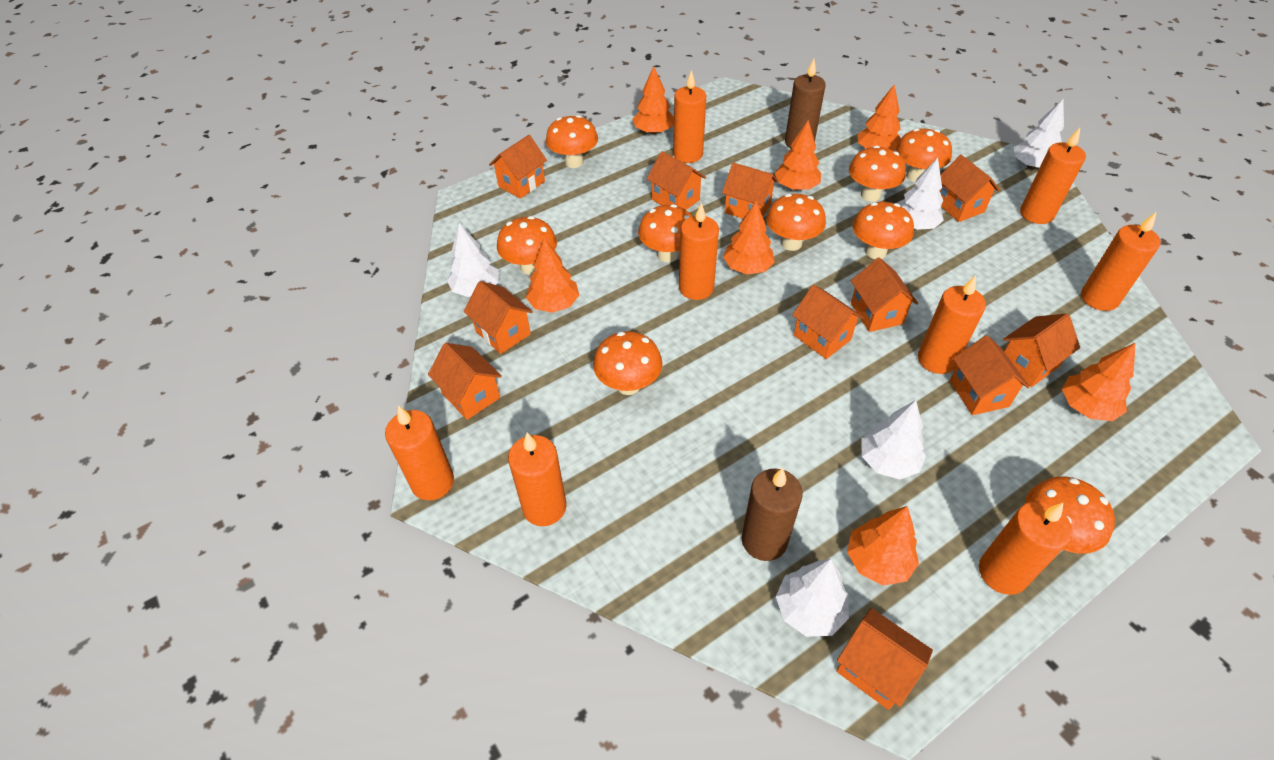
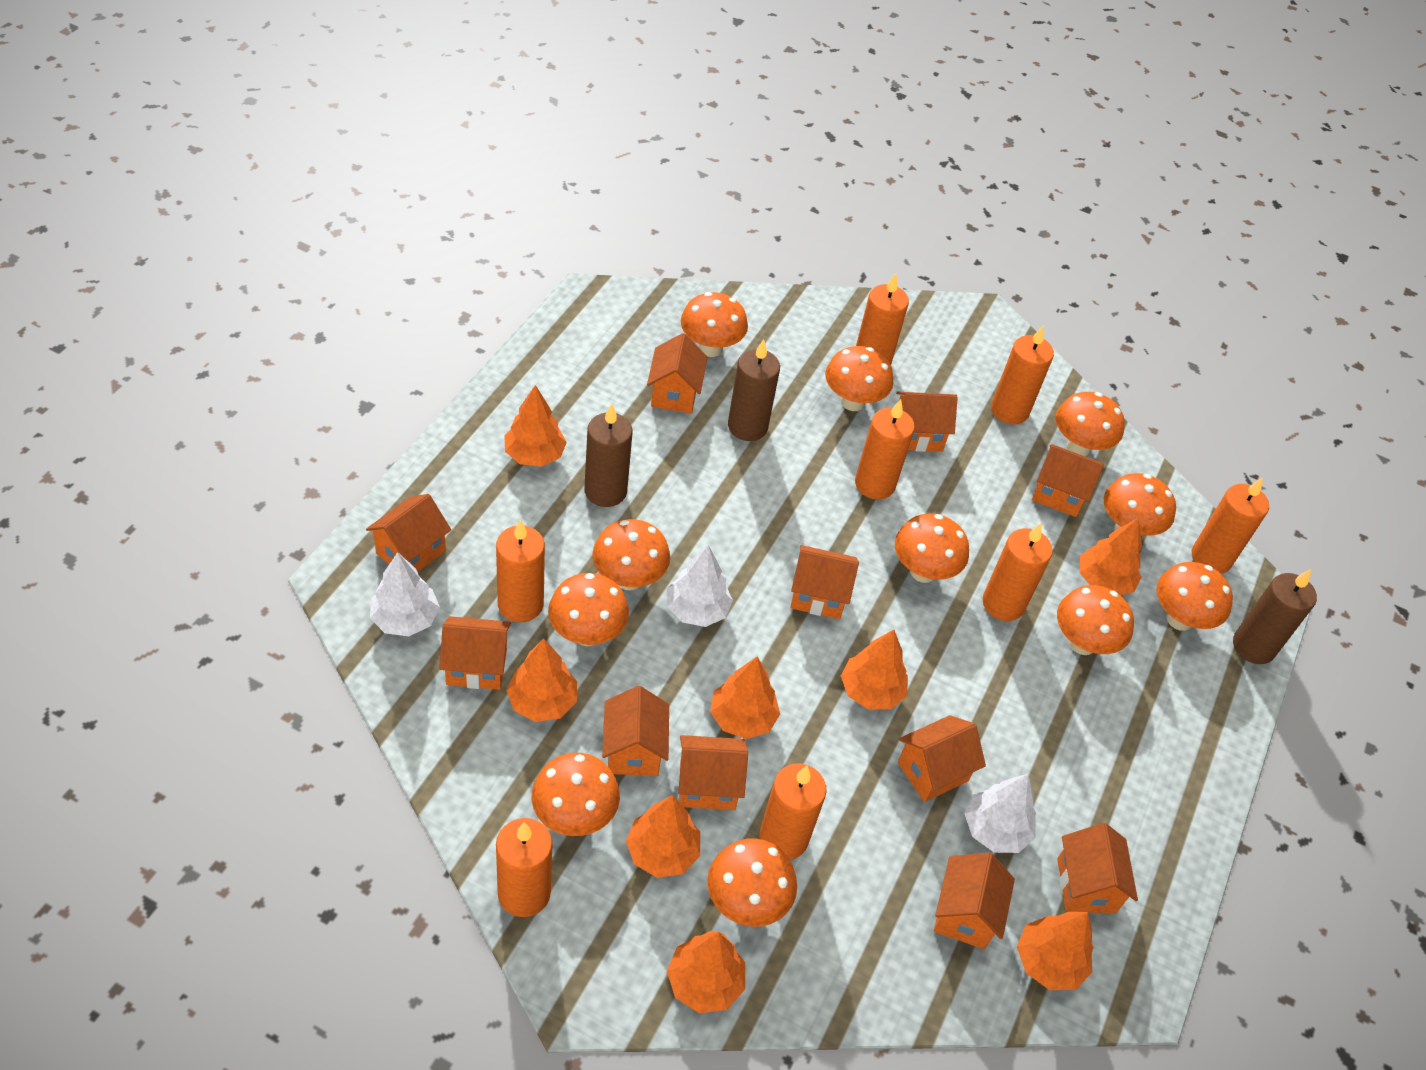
brown candle: 2 -> 3
orange mushroom: 9 -> 11
orange tree: 7 -> 8
white tree: 5 -> 3

